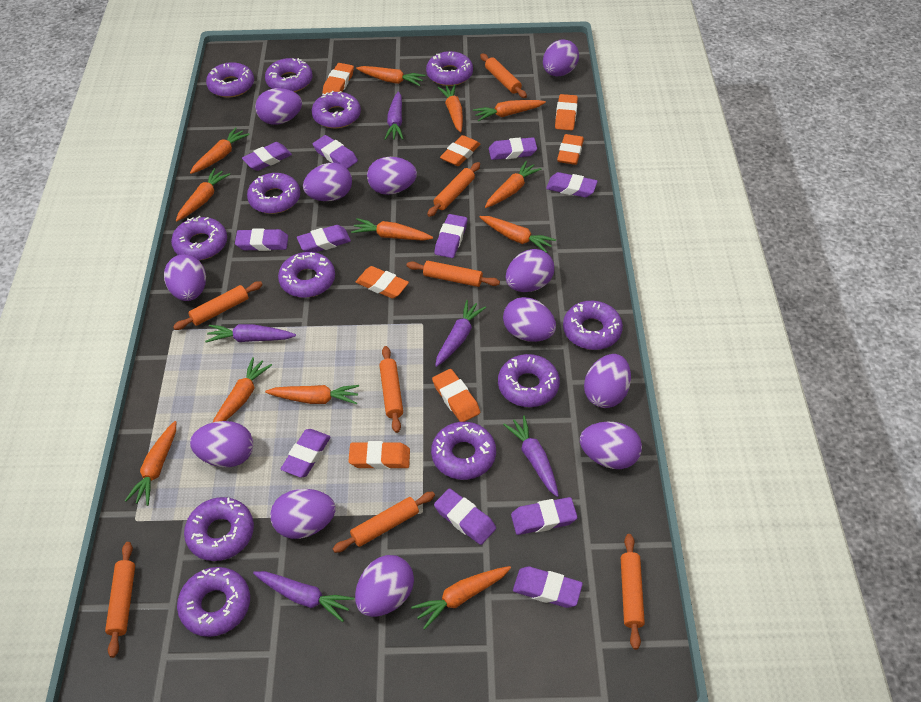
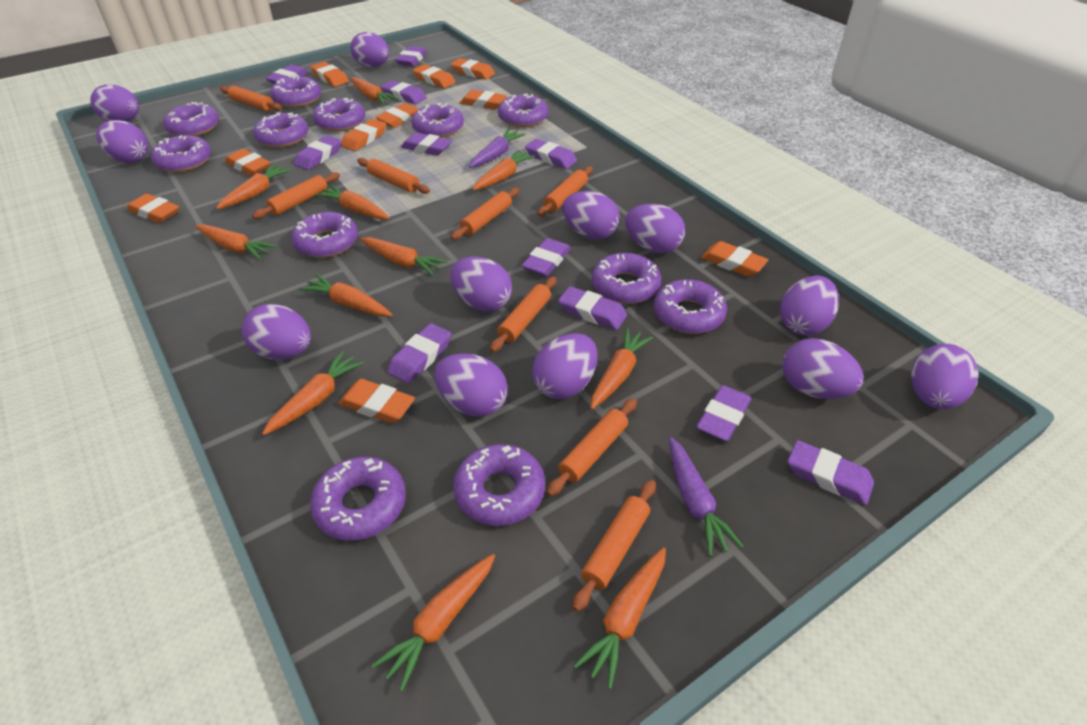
orange carrot: 12 -> 11
orange eraser: 7 -> 10
purple carrot: 5 -> 2

